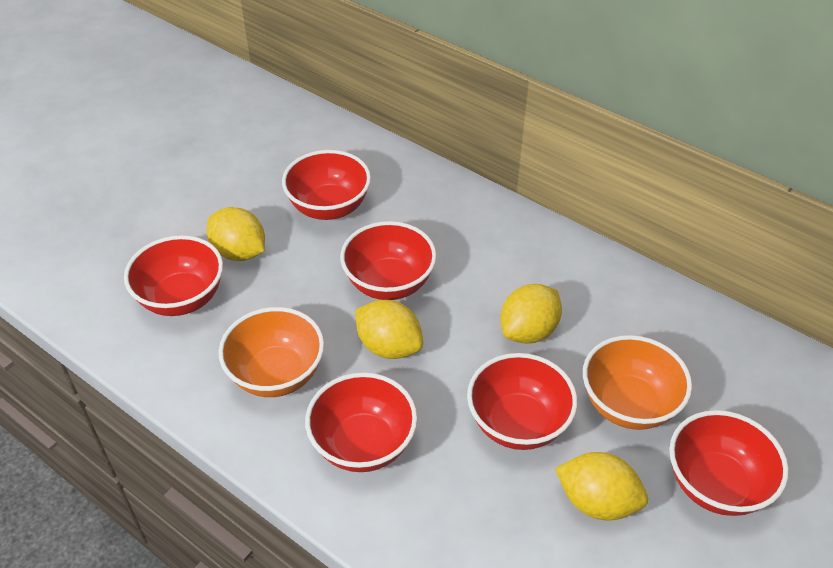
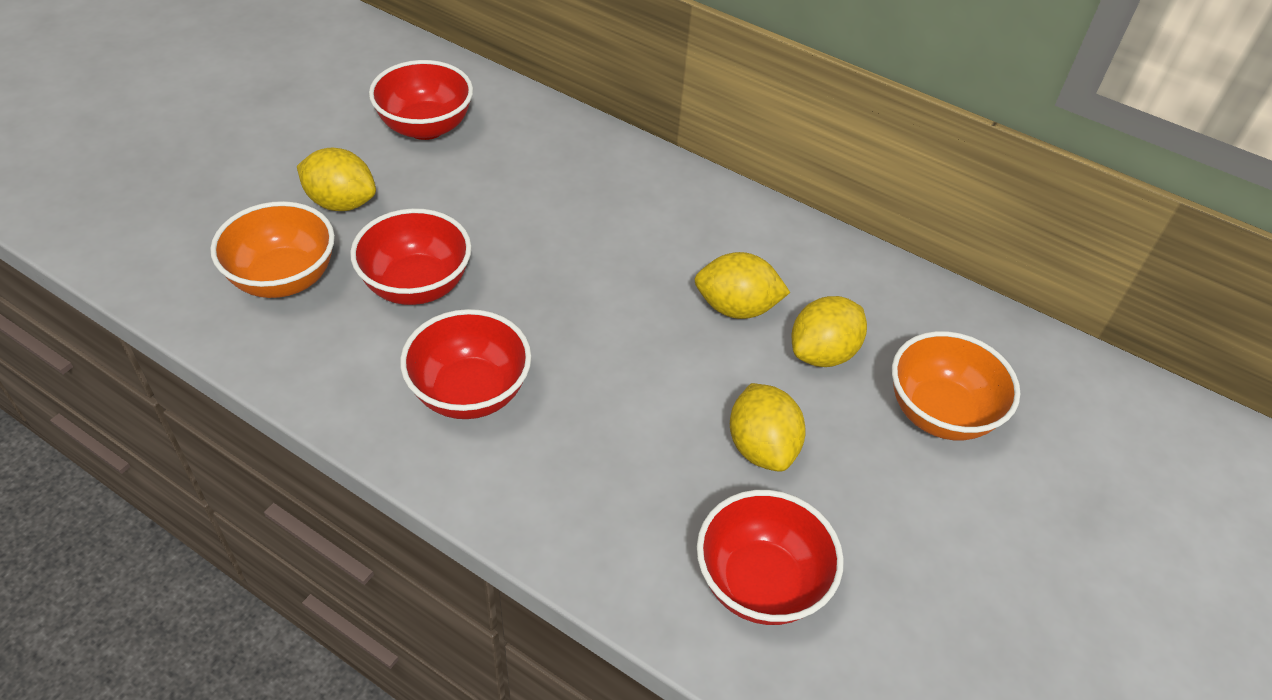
red bowl: 6 -> 4

